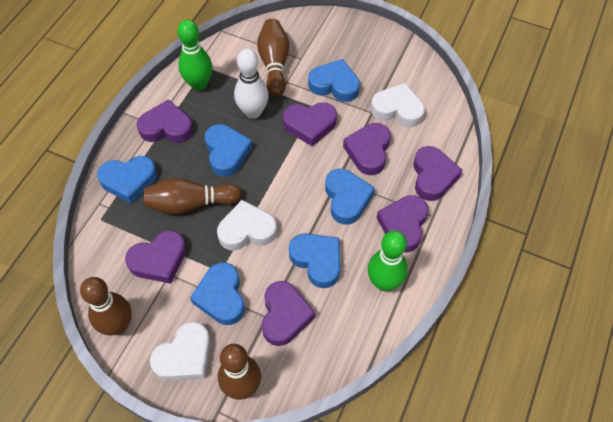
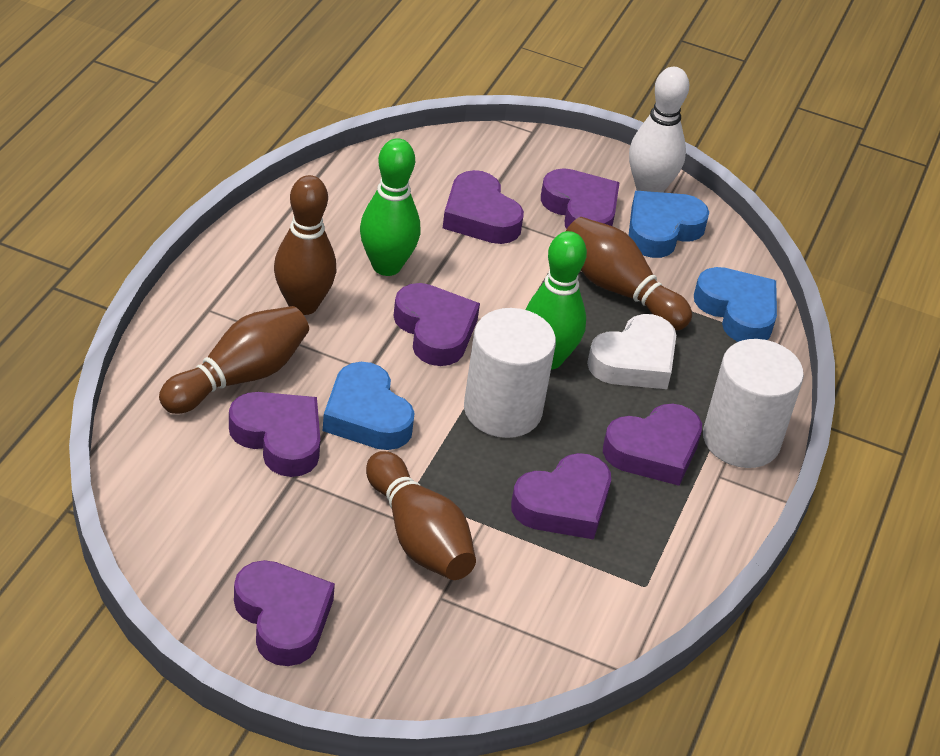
blue heart: 6 -> 3
white cylinder: 0 -> 2
white heart: 3 -> 1

